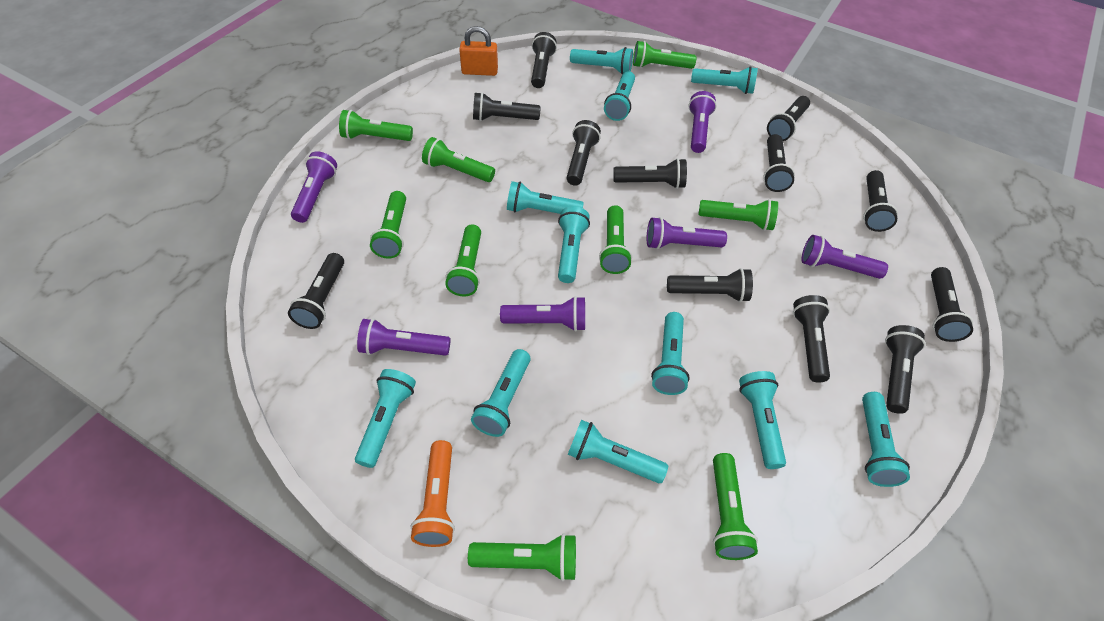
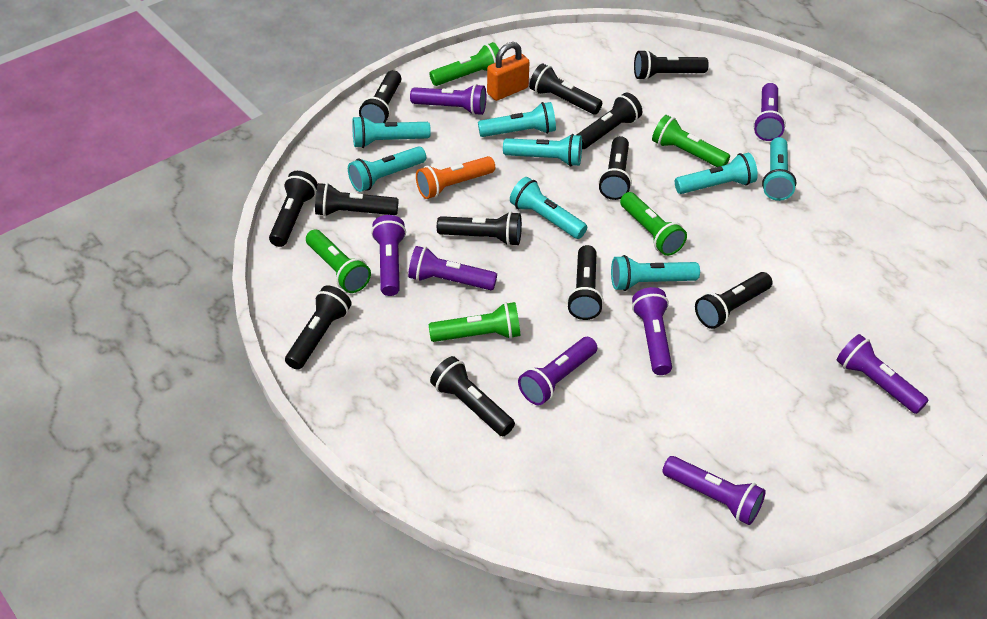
green flashlight: 9 -> 5
purple flashlight: 6 -> 8
turquoise flashlight: 11 -> 8

